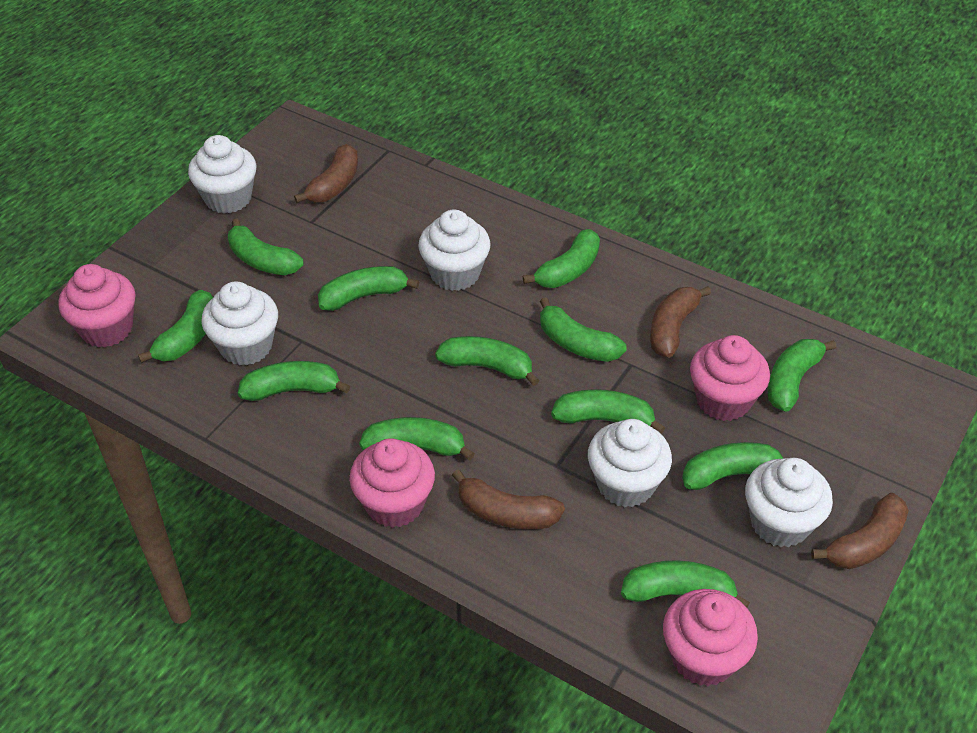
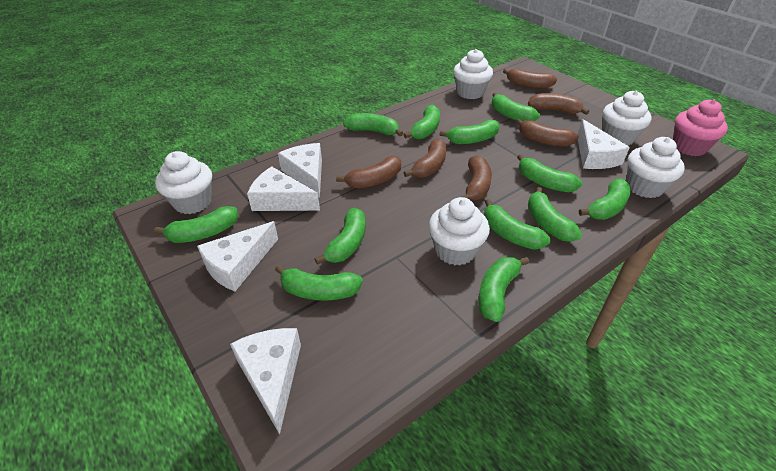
brown banana: 4 -> 6
pink cupcake: 4 -> 1
white cheese: 0 -> 5

